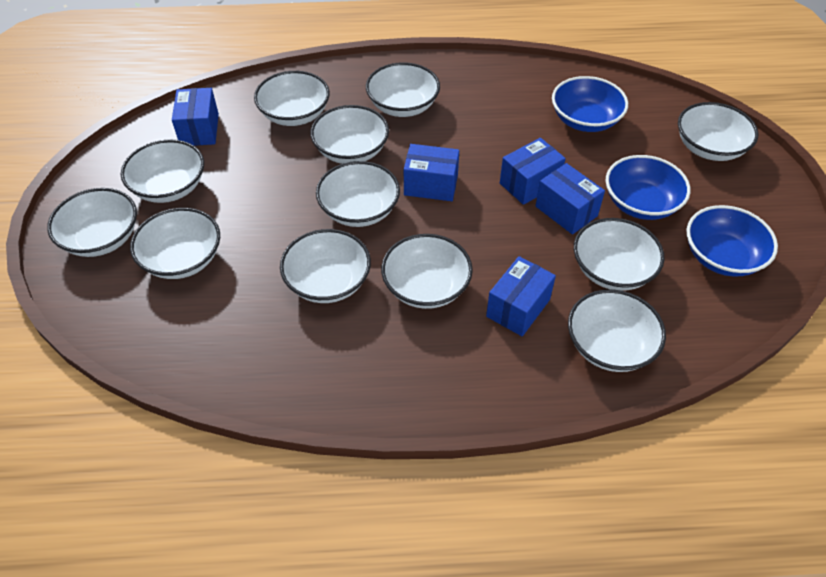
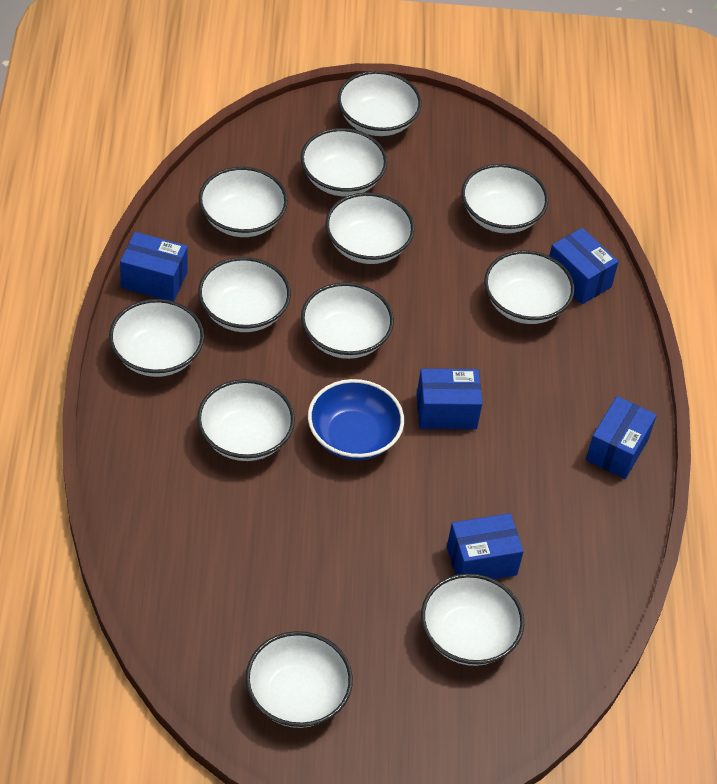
blue bowl: 3 -> 1

